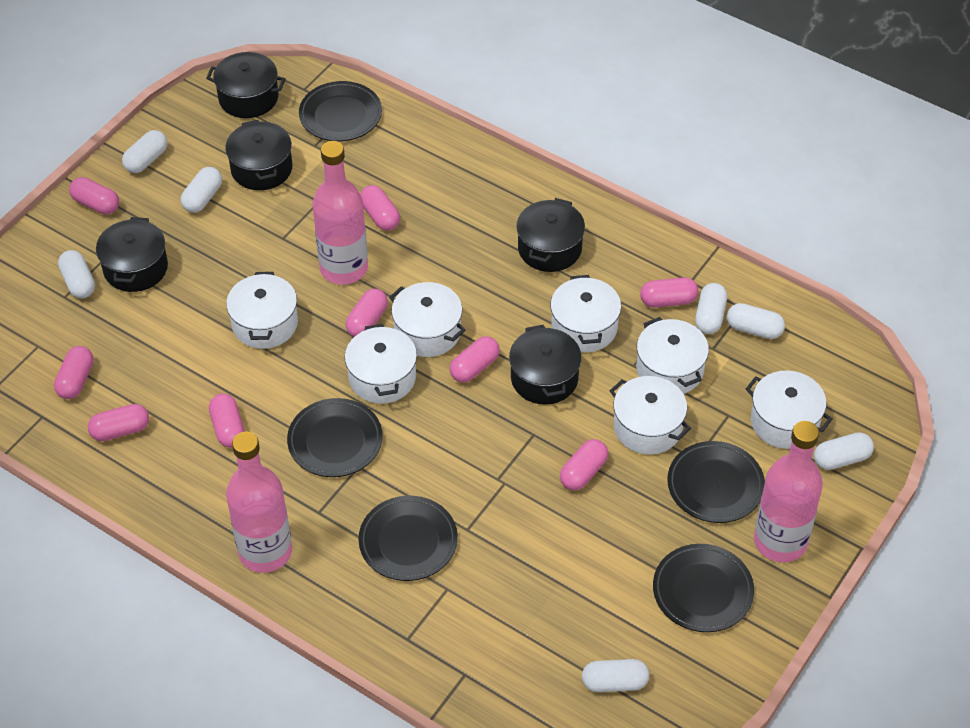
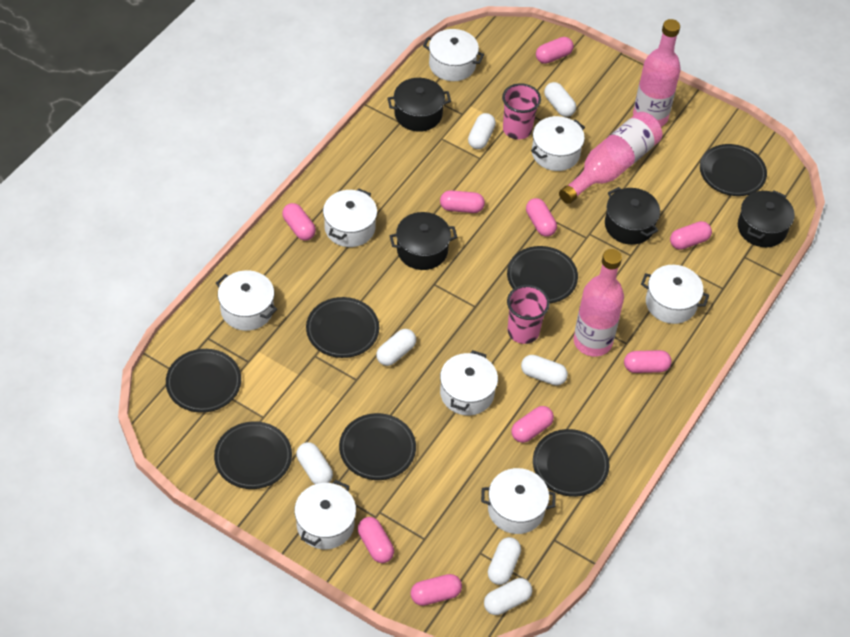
black plate: 5 -> 7
black pot: 5 -> 4
pink cup: 0 -> 2
white pot: 7 -> 8

